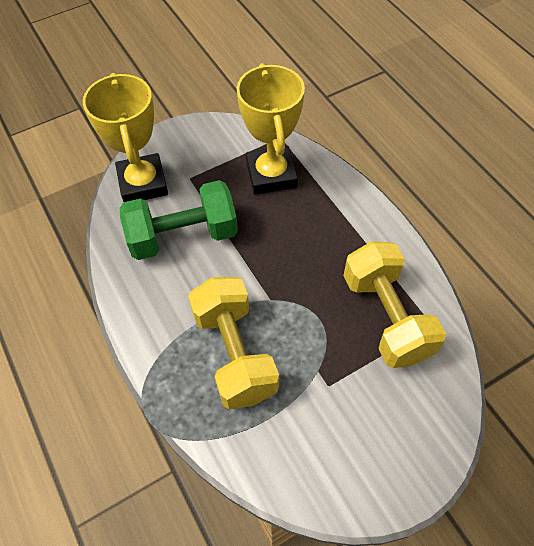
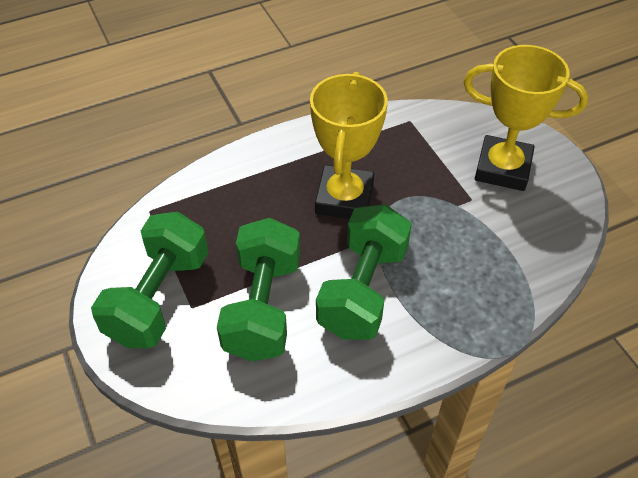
green dumbbell: 1 -> 3
yellow dumbbell: 2 -> 0

